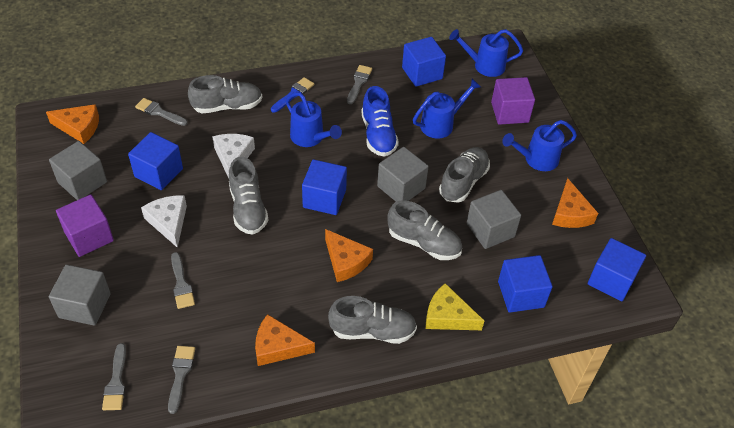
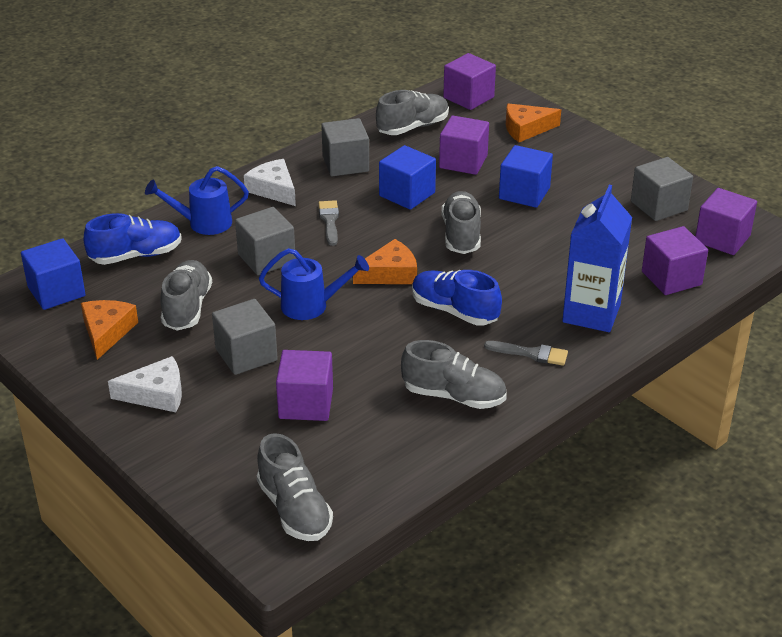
blue brush: 1 -> 0
blue carton: 0 -> 1
blue cube: 5 -> 3
blue shoe: 1 -> 2
blue watering can: 4 -> 2
grey brush: 5 -> 2
orange cheese: 4 -> 3
purple cube: 2 -> 5
yellow cheese: 1 -> 0

